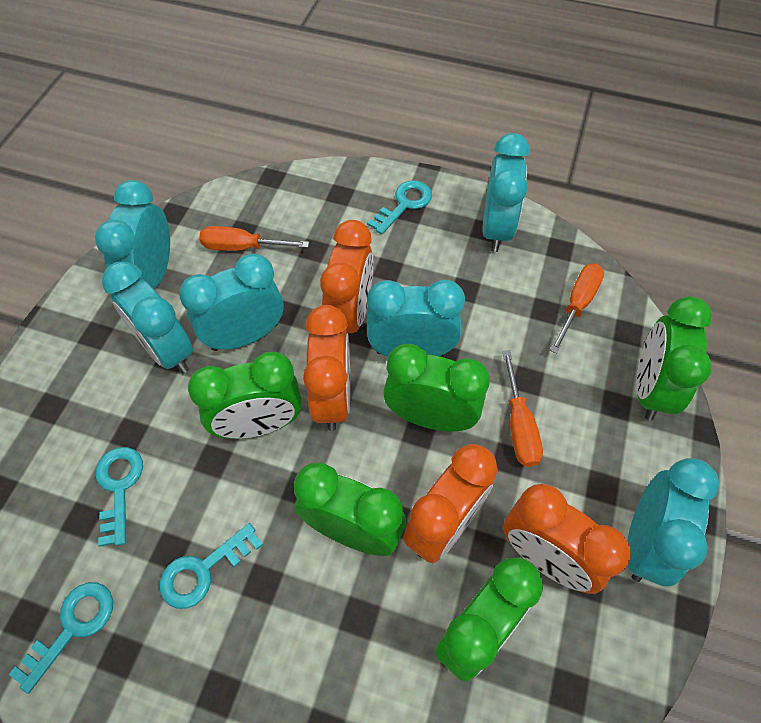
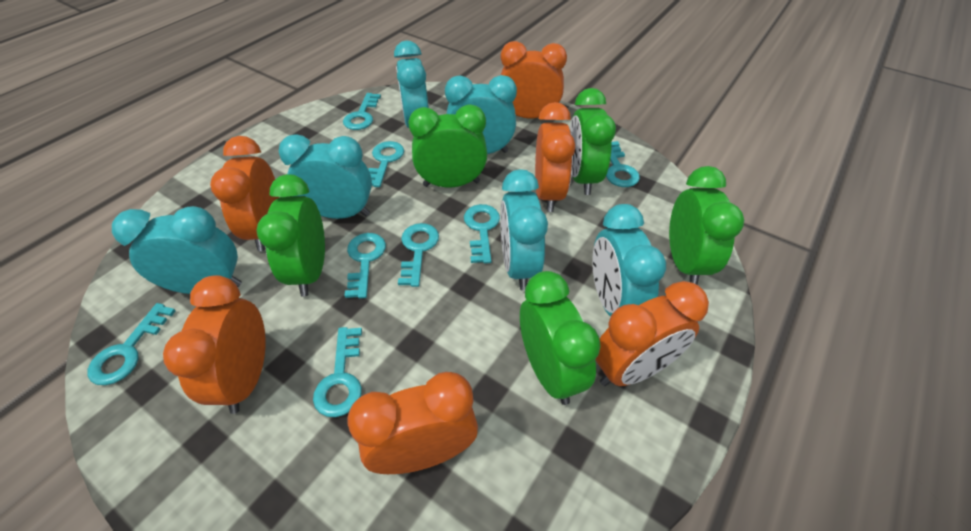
orange clock: 4 -> 6
orange screwdriver: 3 -> 0
turquoise key: 4 -> 8

